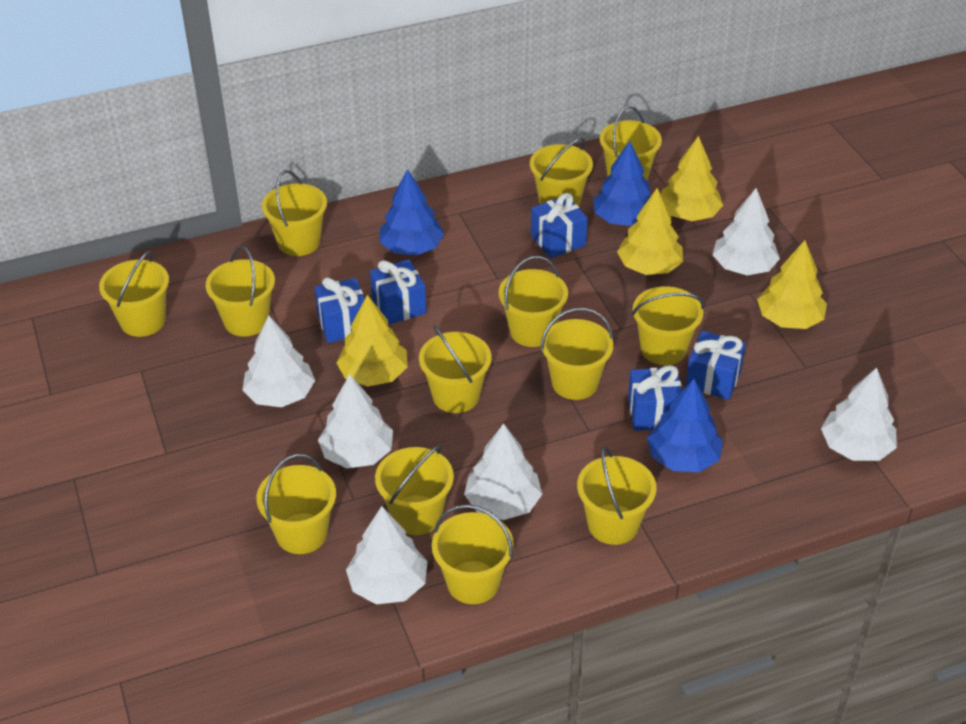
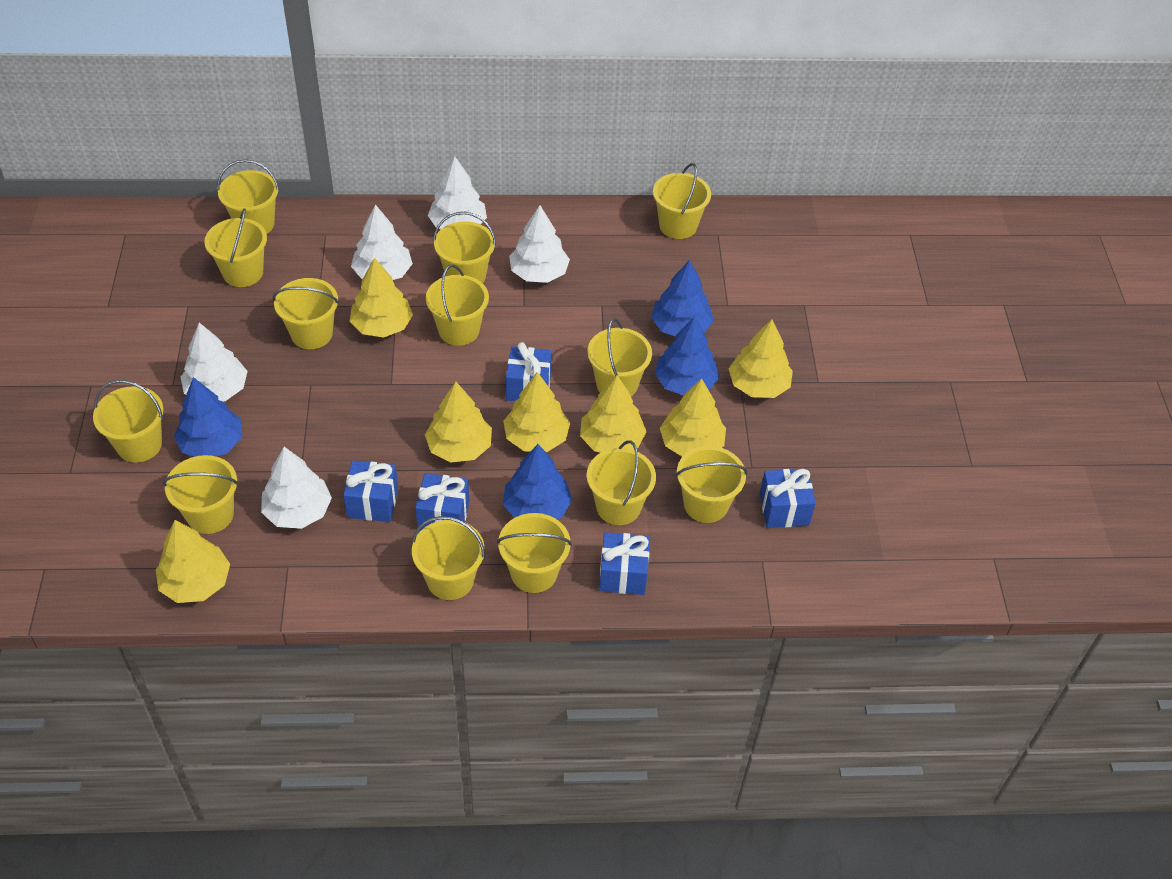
blue tree: 3 -> 4
white tree: 6 -> 5
yellow tree: 4 -> 7

